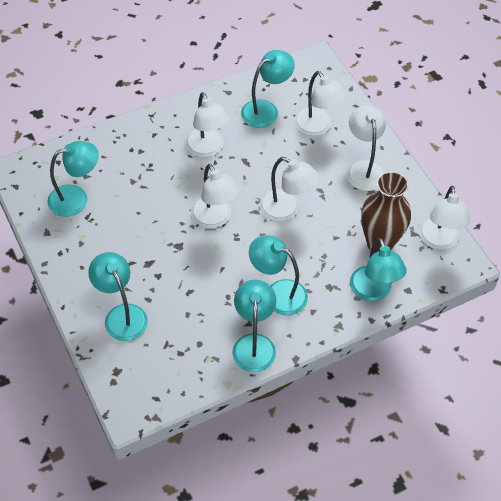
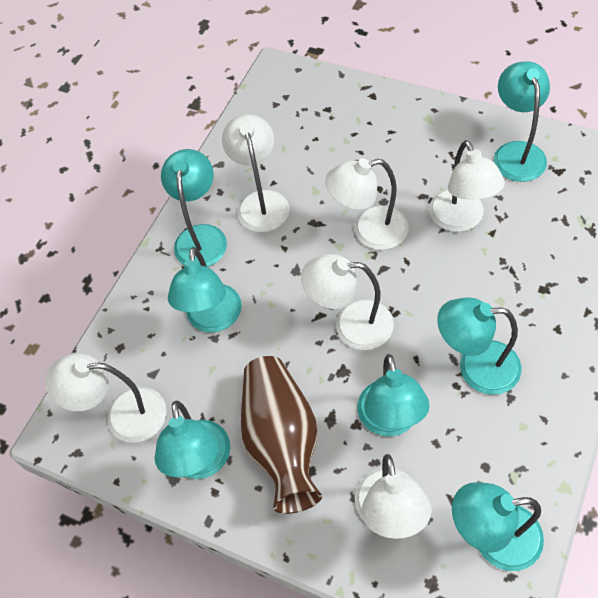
turquoise lamp: 6 -> 7

